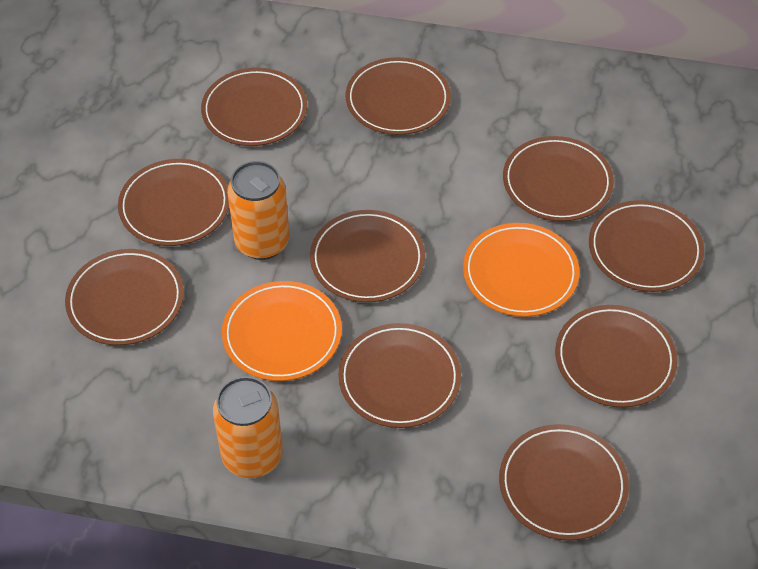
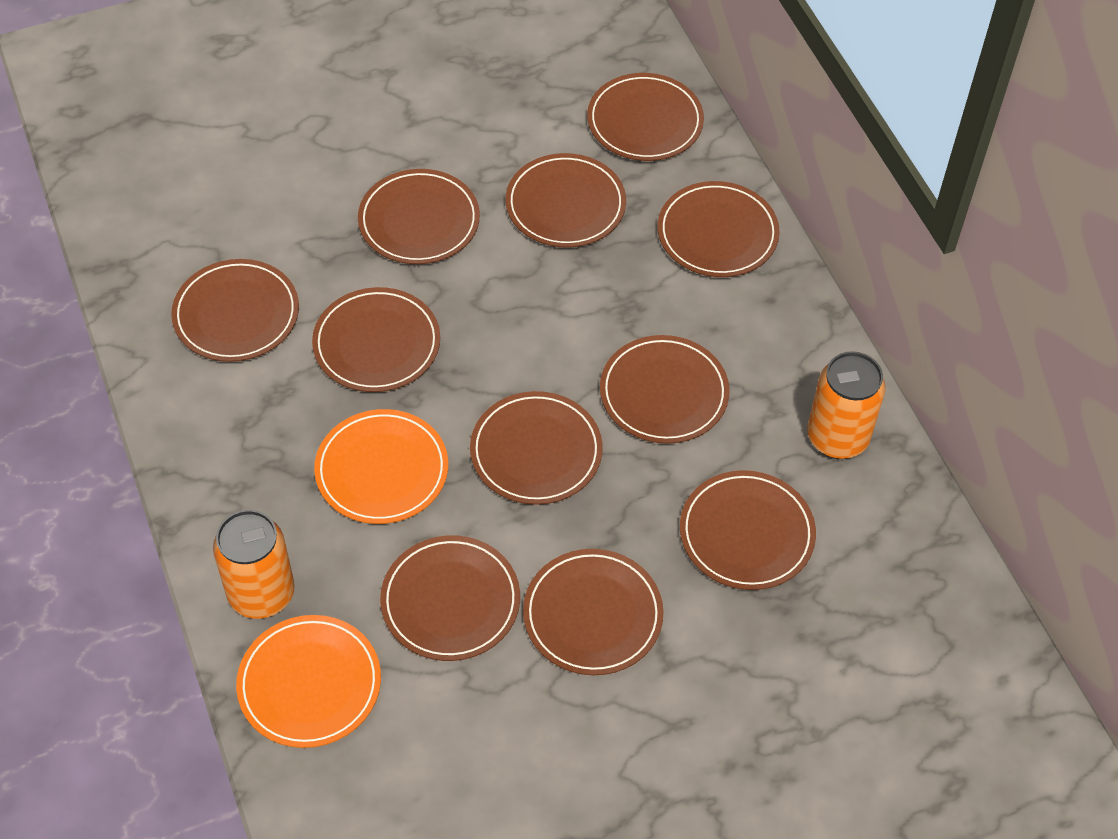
brown plate: 10 -> 11

